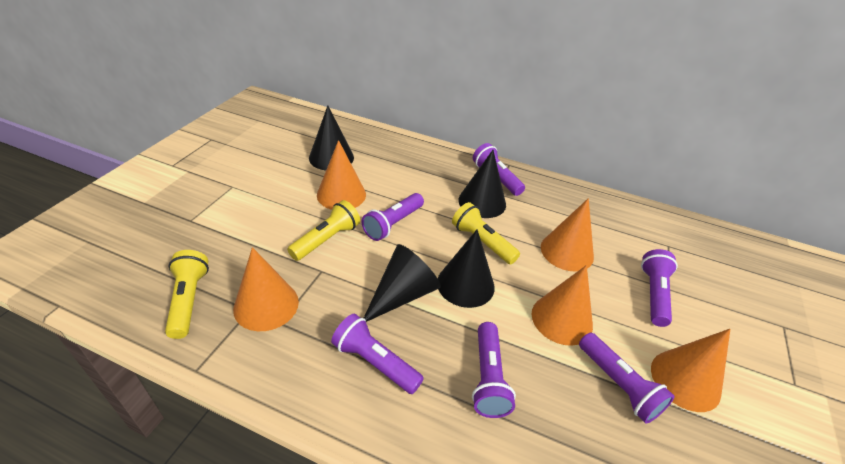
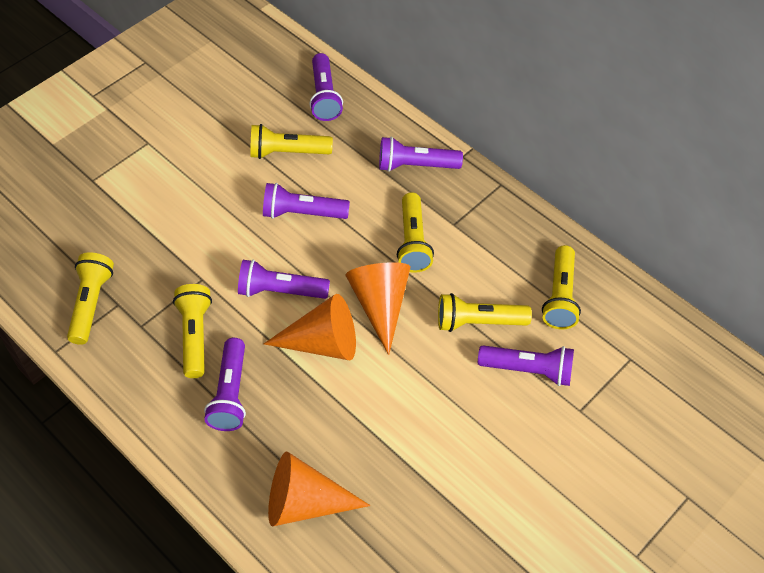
black cone: 4 -> 0
orange cone: 5 -> 3
yellow flashlight: 3 -> 6

